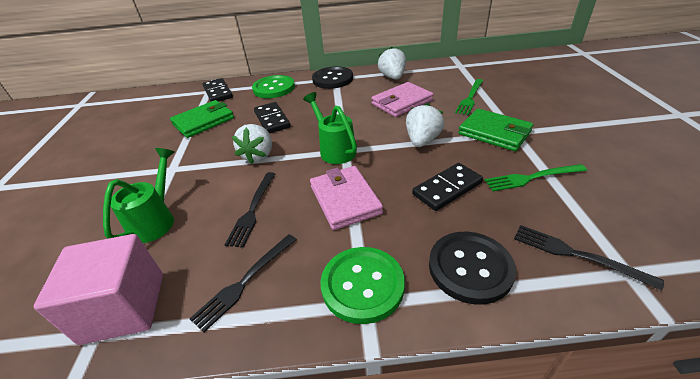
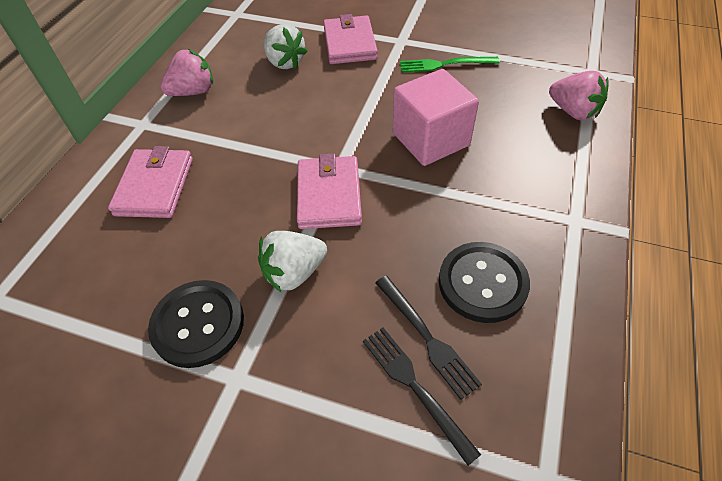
black domino: 3 -> 0
black fork: 3 -> 2
green button: 2 -> 0
green fork: 2 -> 1
green wallet: 2 -> 0
green watering can: 2 -> 0
pink strawberry: 0 -> 2
pink wallet: 2 -> 3
white strawberry: 3 -> 2

